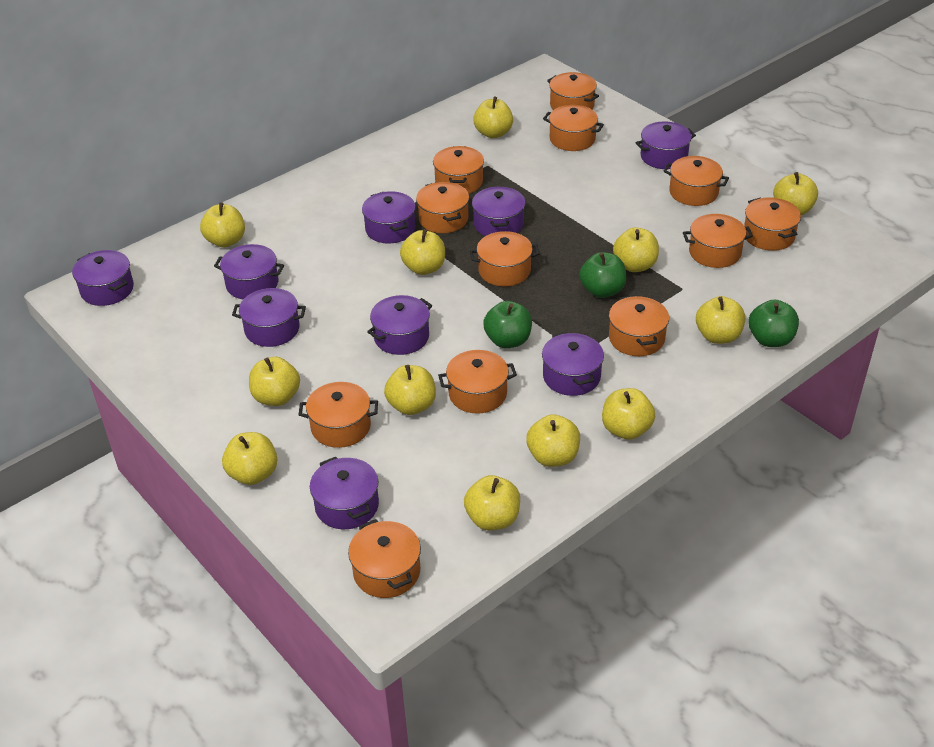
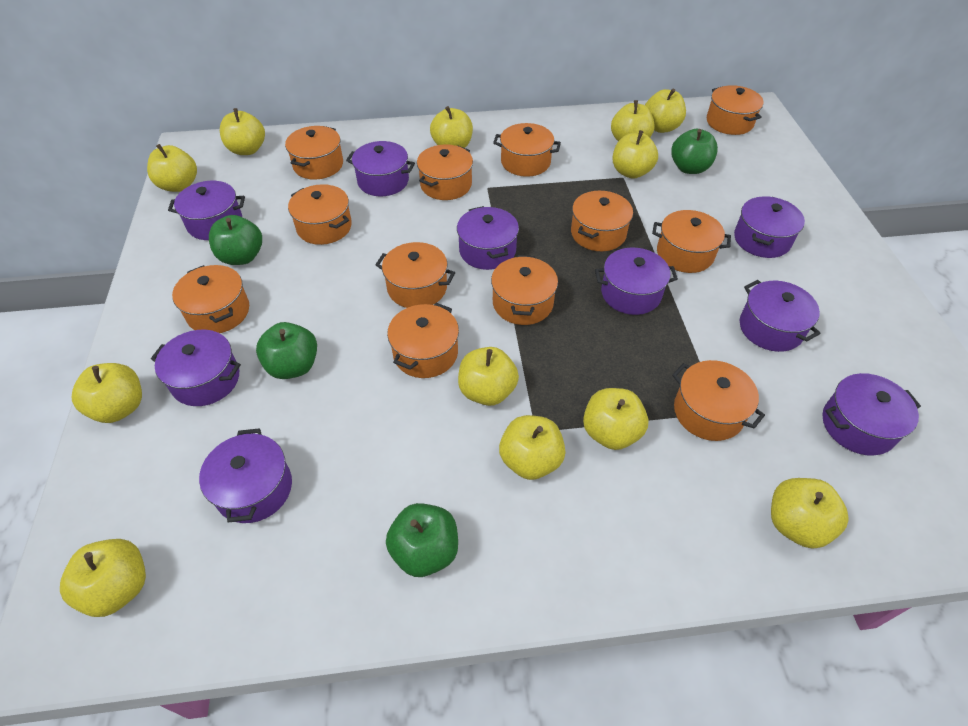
green apple: 3 -> 4

